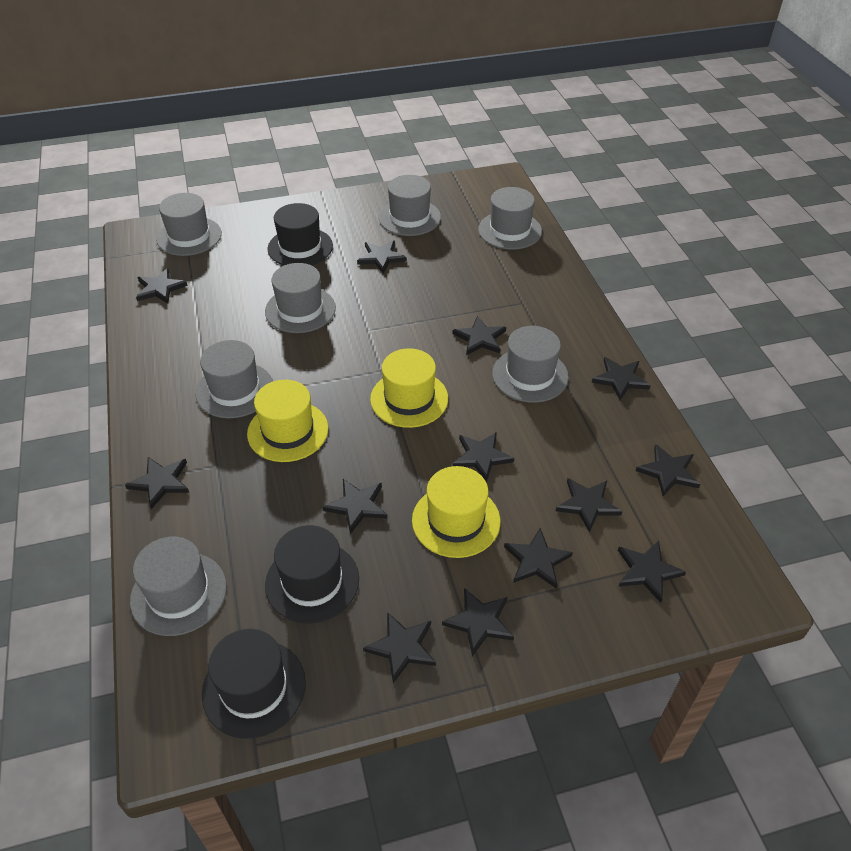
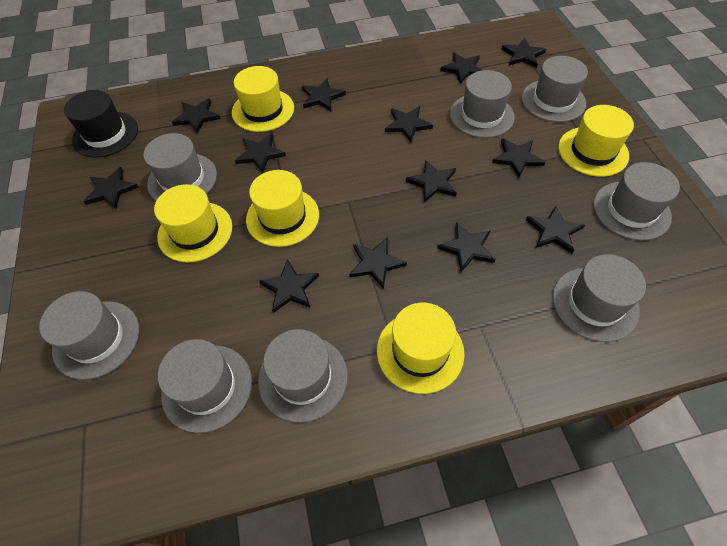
black hat: 3 -> 1
grey hat: 7 -> 8
yellow hat: 3 -> 5

